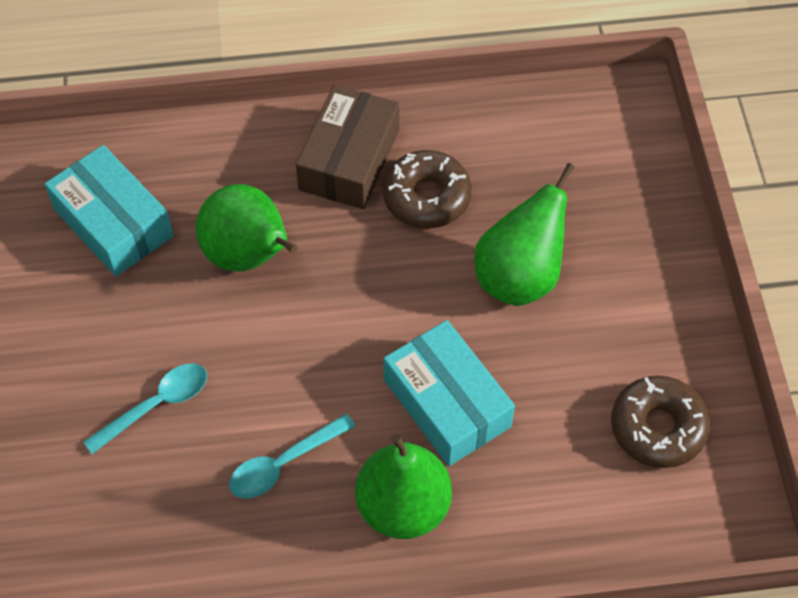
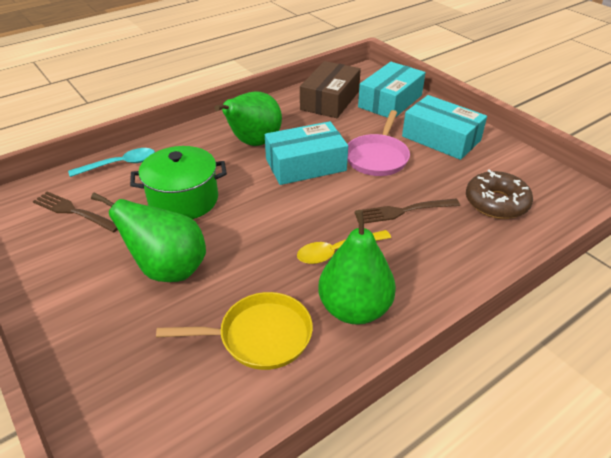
brown donut: 2 -> 1
brown fork: 0 -> 2
green pot: 0 -> 1
pink pan: 0 -> 1
turquoise box: 2 -> 3
turquoise spoon: 2 -> 1
yellow pan: 0 -> 1
yellow spoon: 0 -> 1

